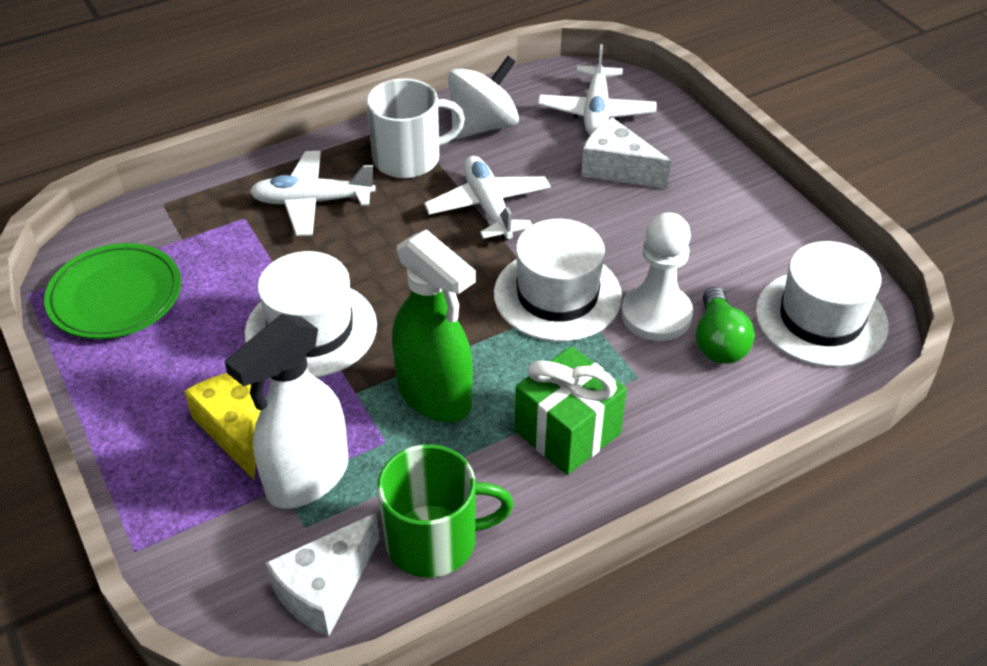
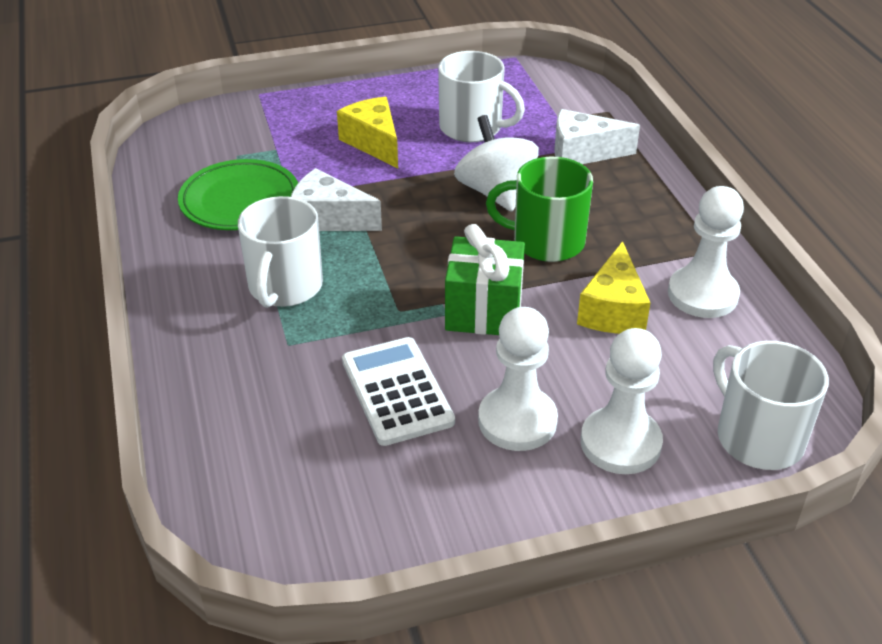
green light bulb: 1 -> 0
green spray bottle: 1 -> 0
white calculator: 0 -> 1
white hat: 3 -> 0
white mug: 1 -> 3
white pawn: 1 -> 3
white plane: 3 -> 0
white spray bottle: 1 -> 0
yellow cheese: 1 -> 2

